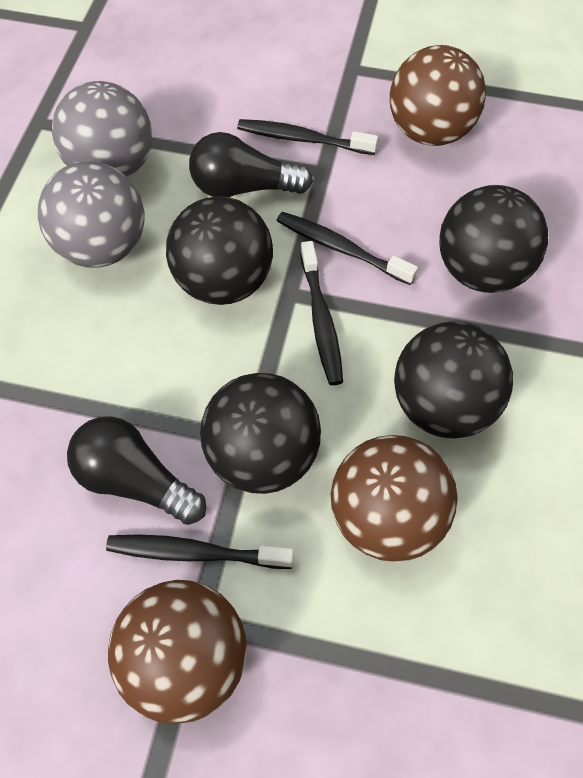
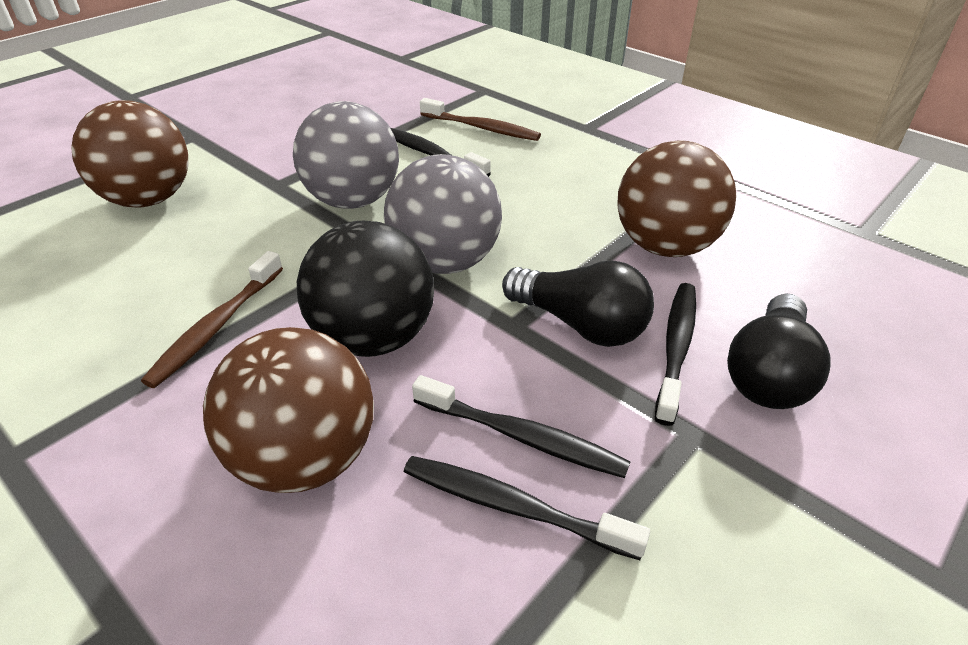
black ball: 4 -> 1
brown toothbrush: 0 -> 2

